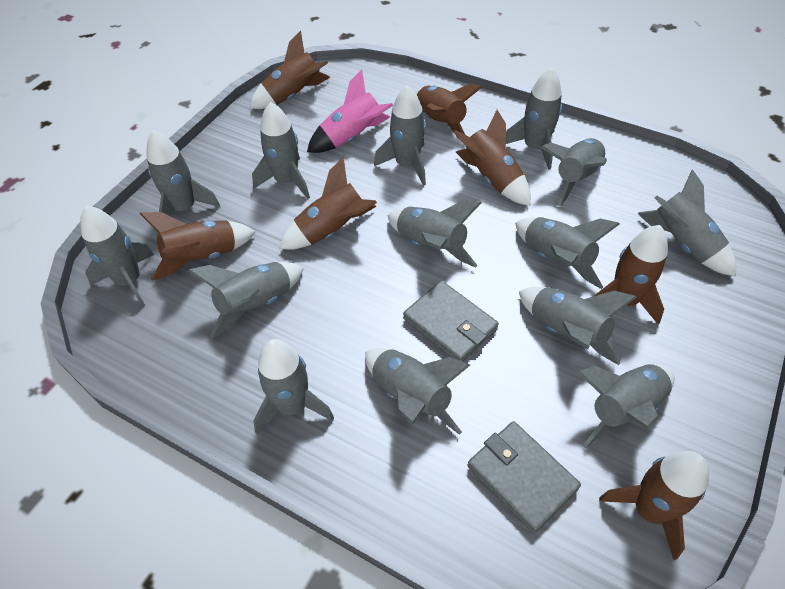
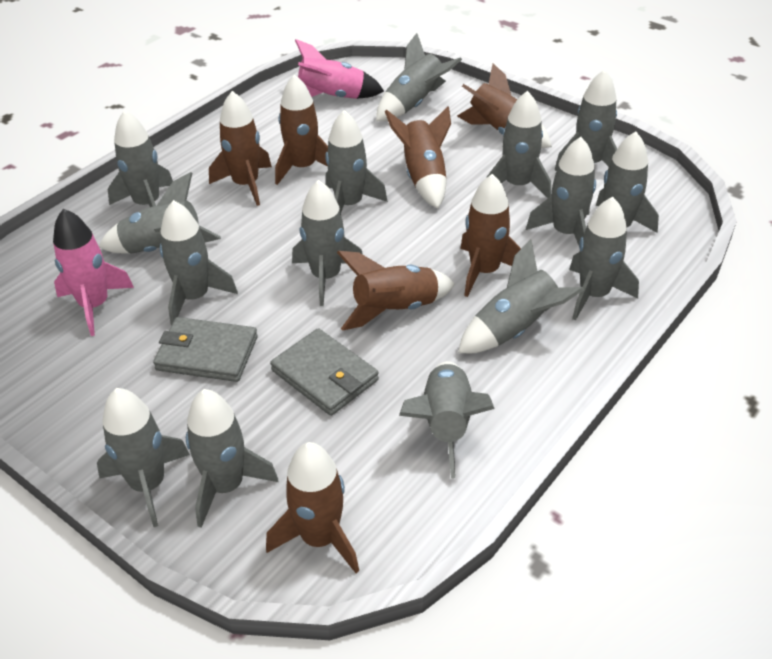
grey rocket: 14 -> 15
pink rocket: 1 -> 2

